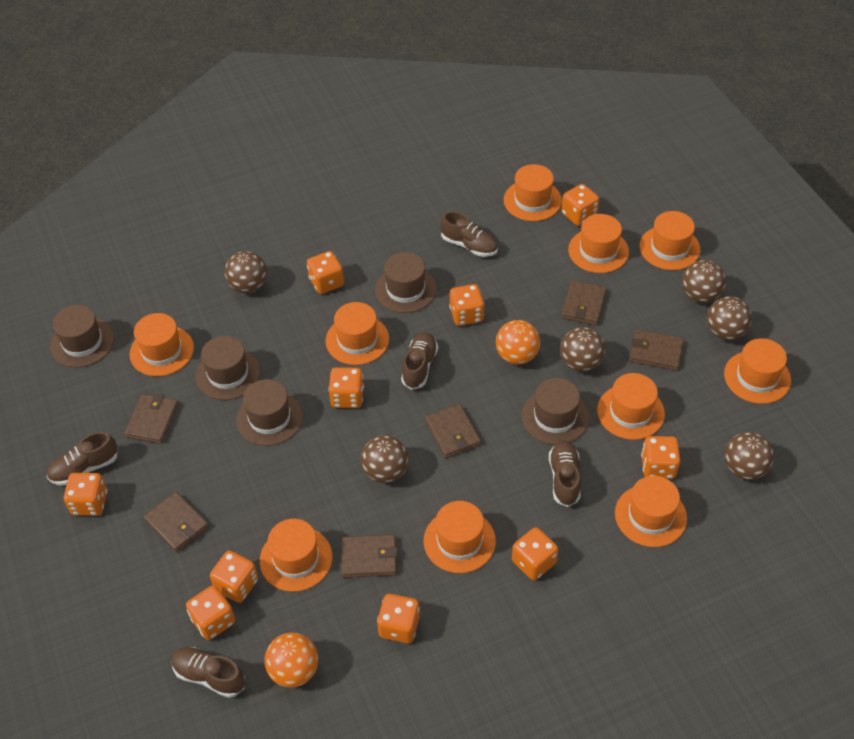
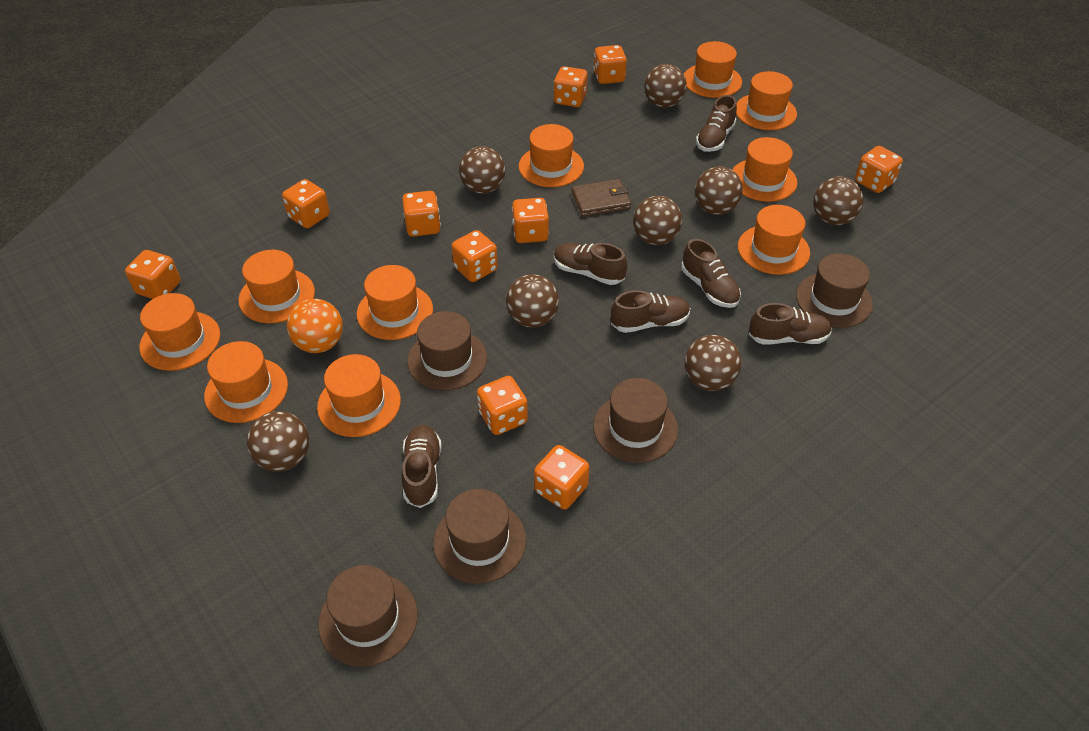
brown ball: 6 -> 8
brown shoe: 5 -> 6
brown wallet: 6 -> 1
orange ball: 2 -> 1

